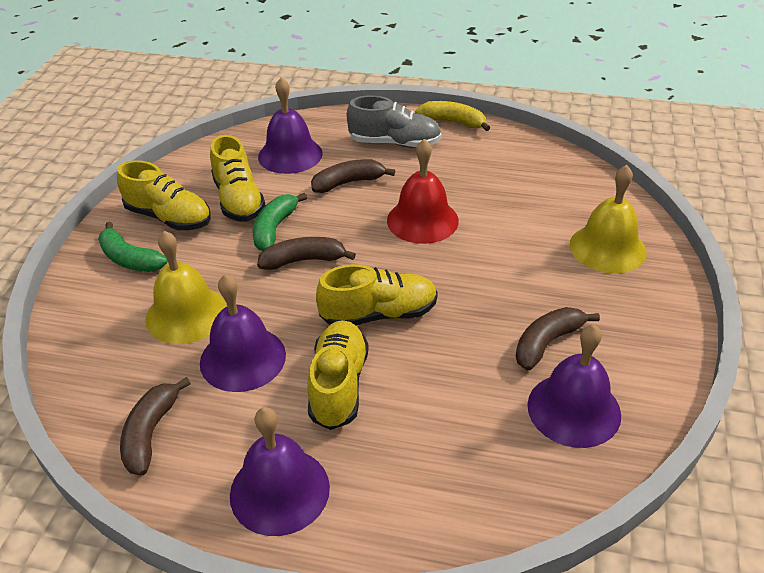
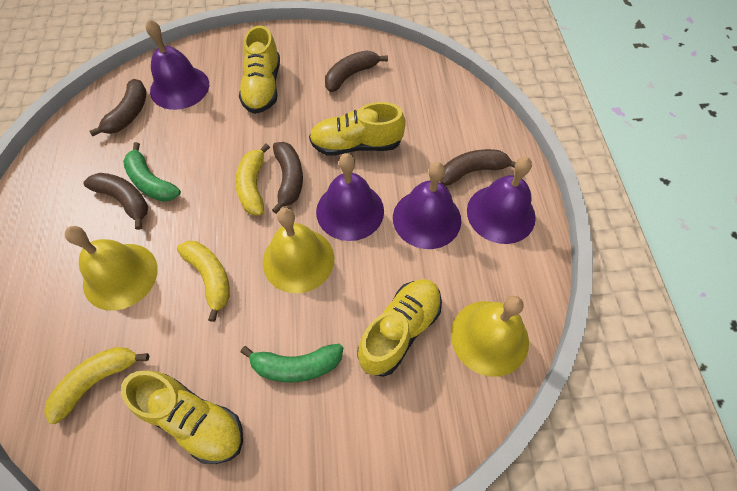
brown banana: 4 -> 5
grey shoe: 1 -> 0
red bell: 1 -> 0
yellow banana: 1 -> 3
yellow bell: 2 -> 3

